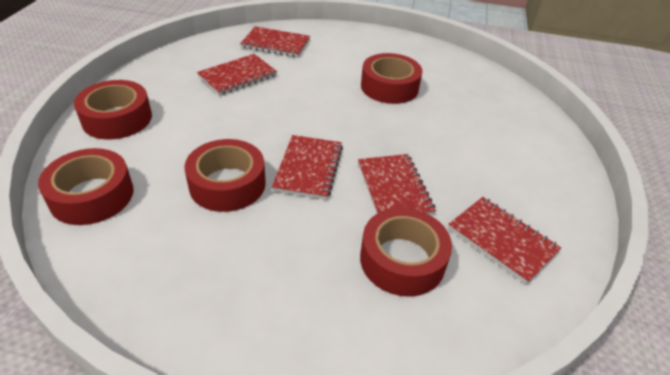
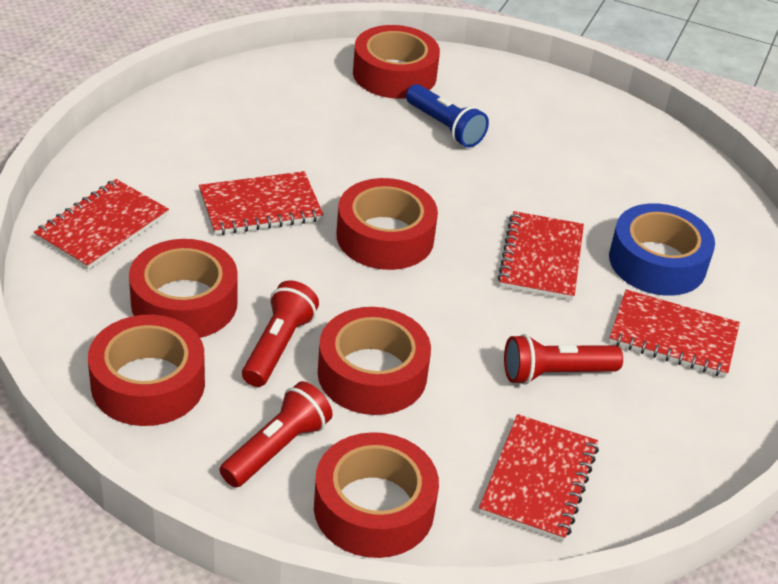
blue flashlight: 0 -> 1
blue tape: 0 -> 1
red flashlight: 0 -> 3
red tape: 5 -> 6

